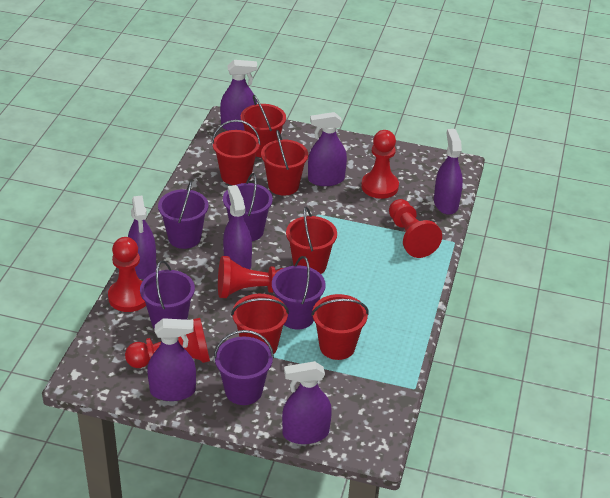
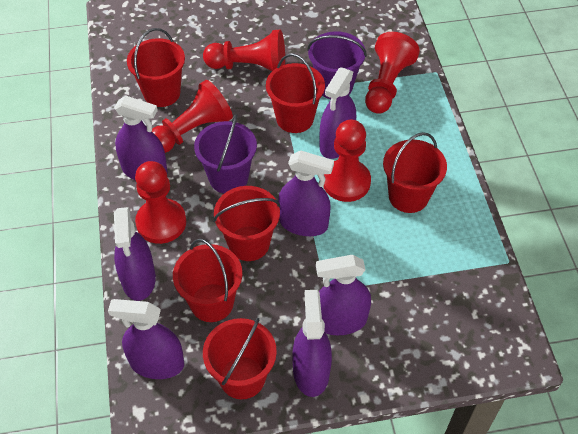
purple bucket: 5 -> 2

